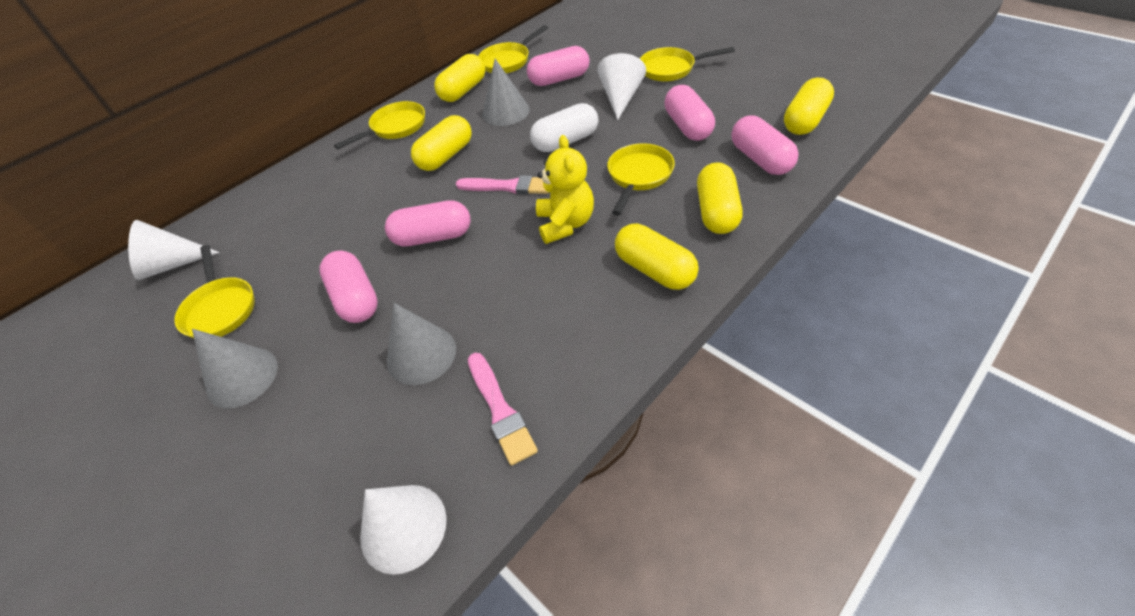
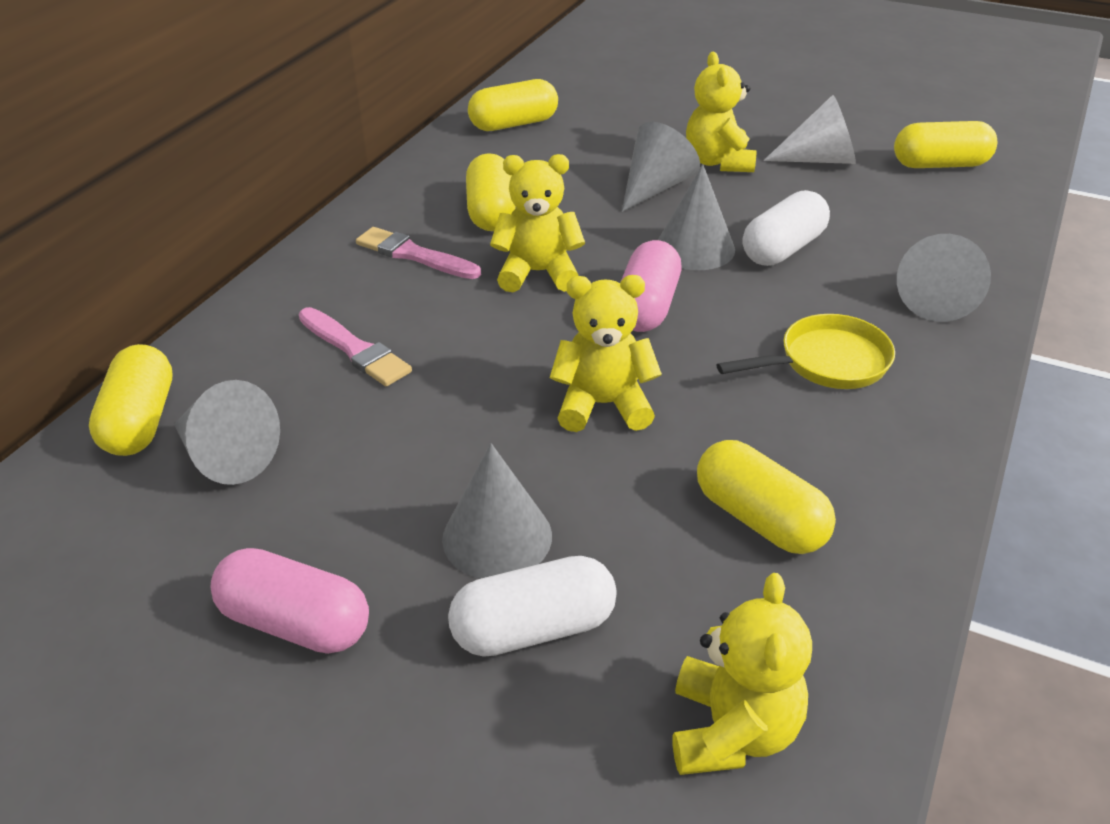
grey cone: 3 -> 5
pink capsule: 5 -> 2
white capsule: 1 -> 2
white cone: 3 -> 1
yellow pan: 5 -> 1
yellow teddy bear: 1 -> 4

